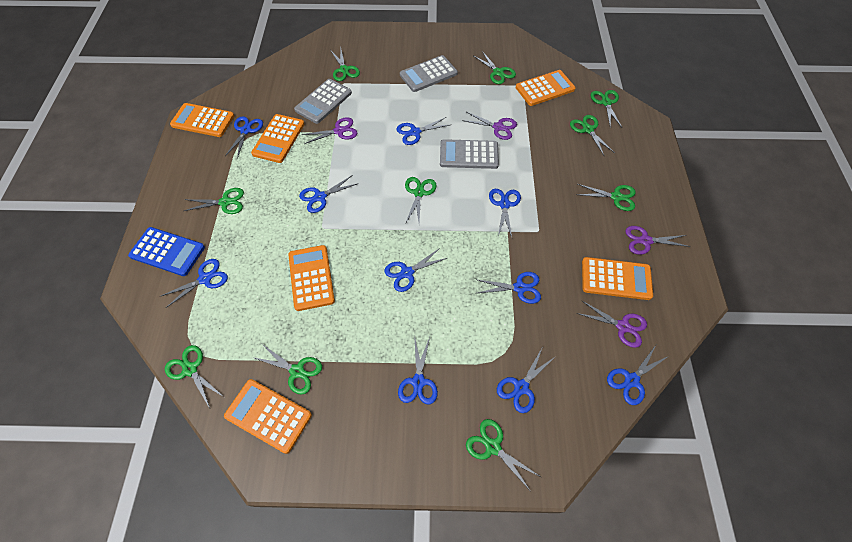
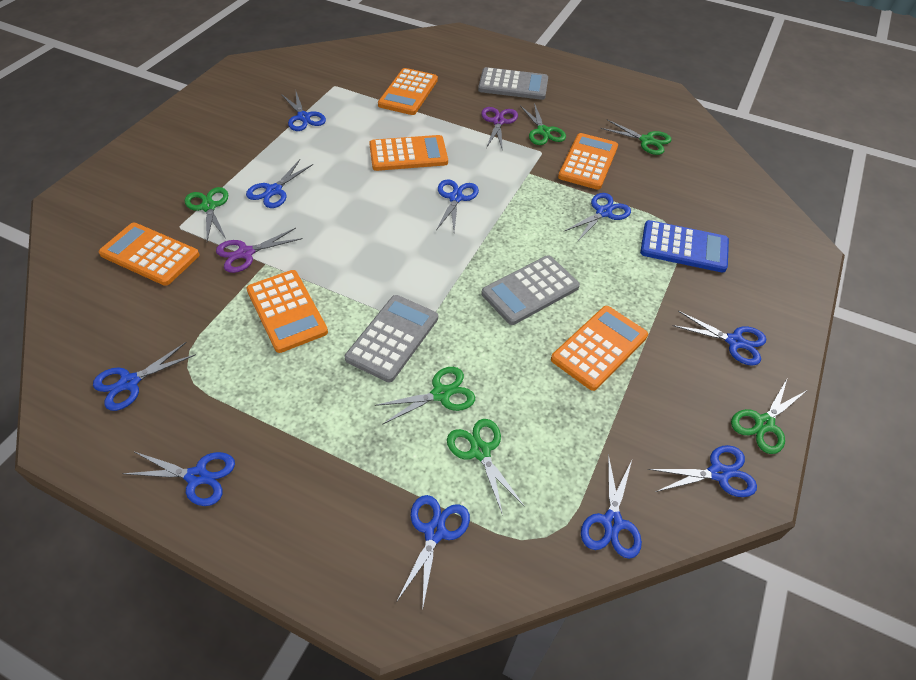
green scissors: 10 -> 6
purple scissors: 4 -> 2

